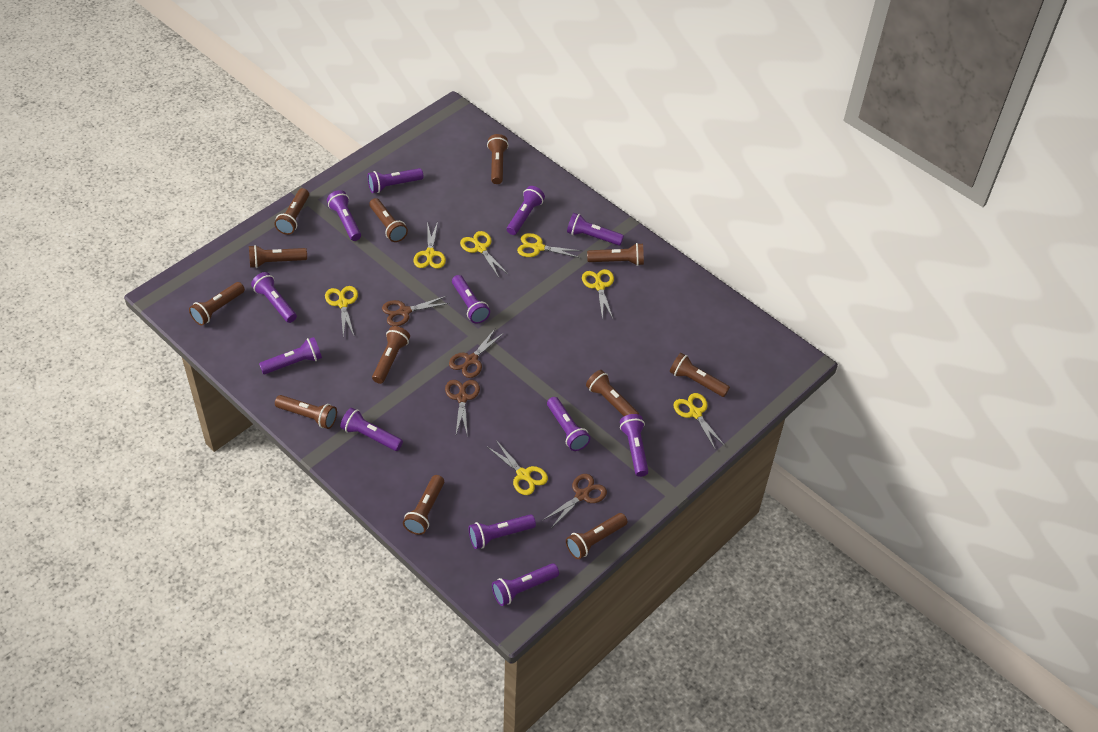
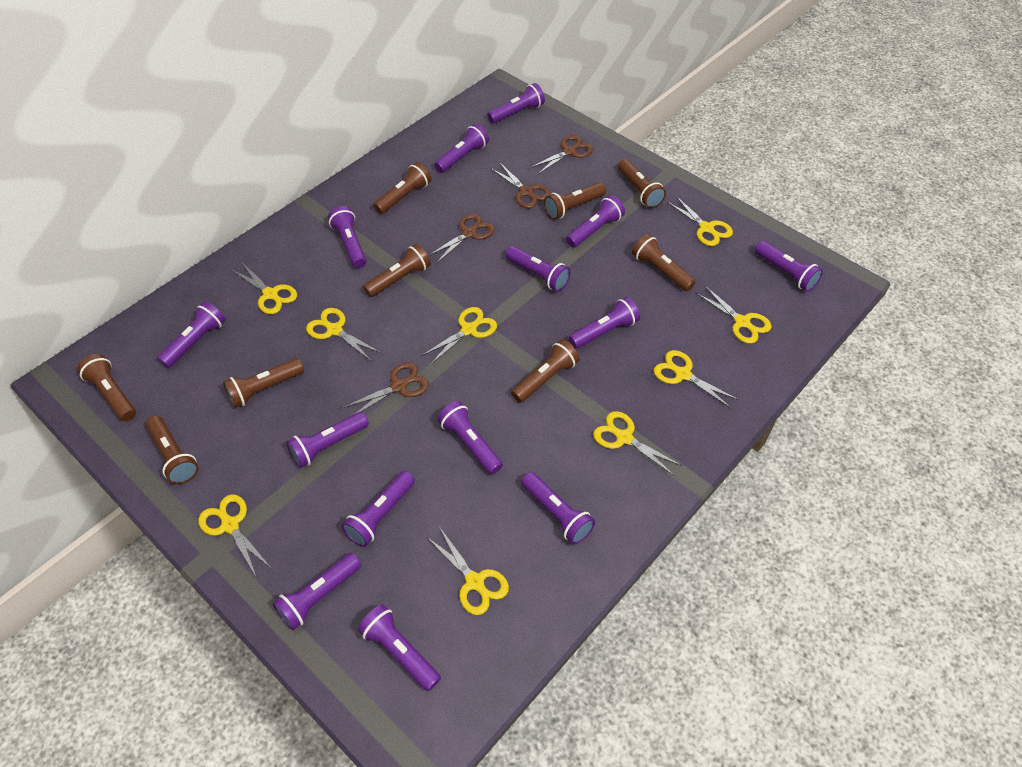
brown flashlight: 12 -> 9
purple flashlight: 12 -> 14
yellow scissors: 7 -> 9

